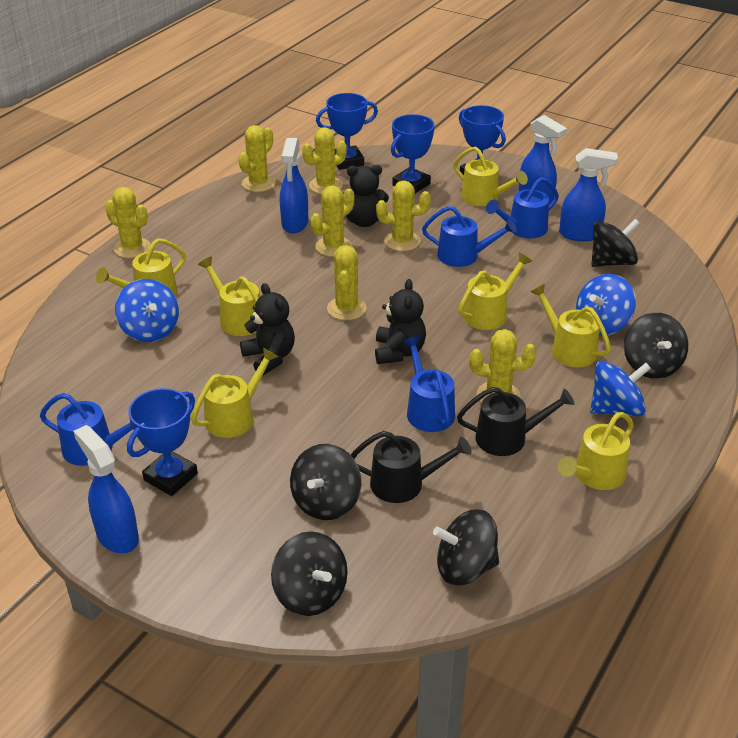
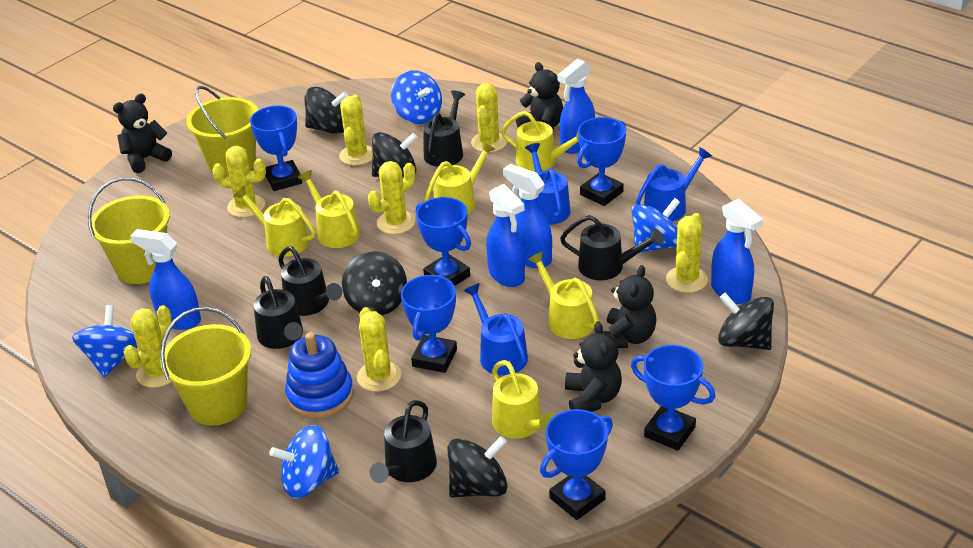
black teddy bear: 3 -> 4
black watering can: 2 -> 5
blue spinning top: 3 -> 4
blue spray bottle: 4 -> 5
blue stacking toy: 0 -> 1
blue trophy: 4 -> 6
blue watering can: 4 -> 3
yellow bucket: 0 -> 3
yellow watering can: 7 -> 6

